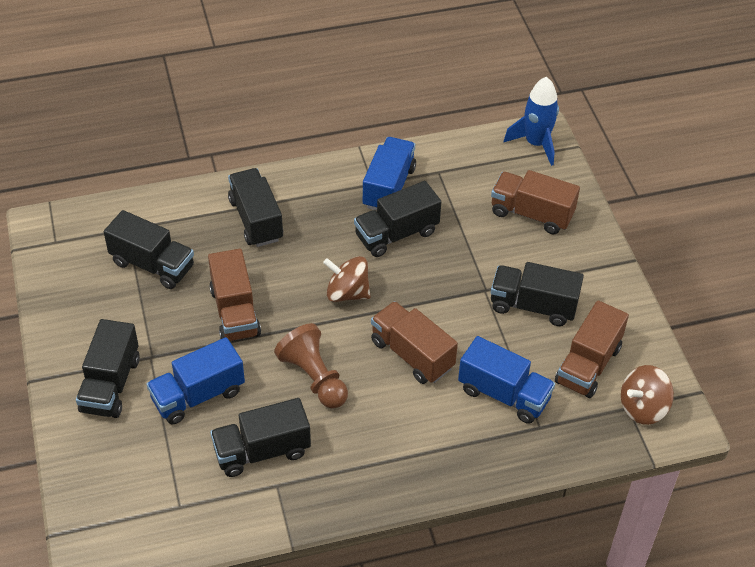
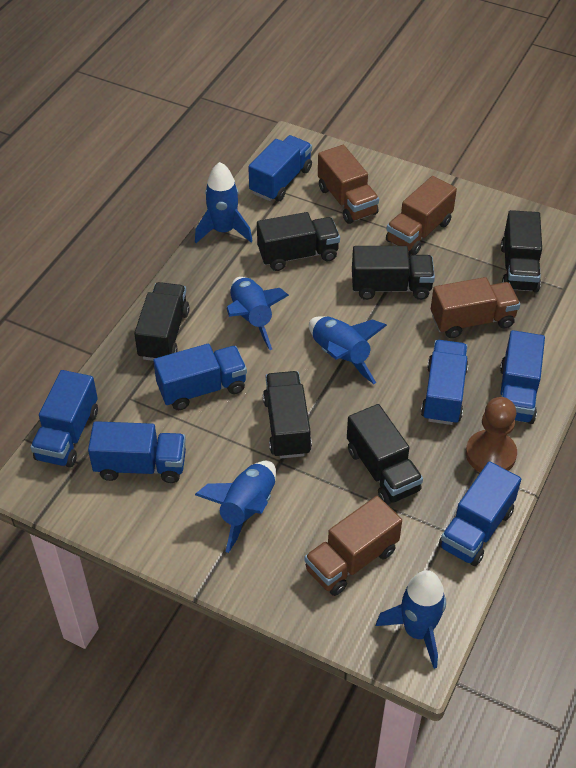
blue rocket: 1 -> 5
blue truck: 3 -> 7
brown spinning top: 2 -> 0

